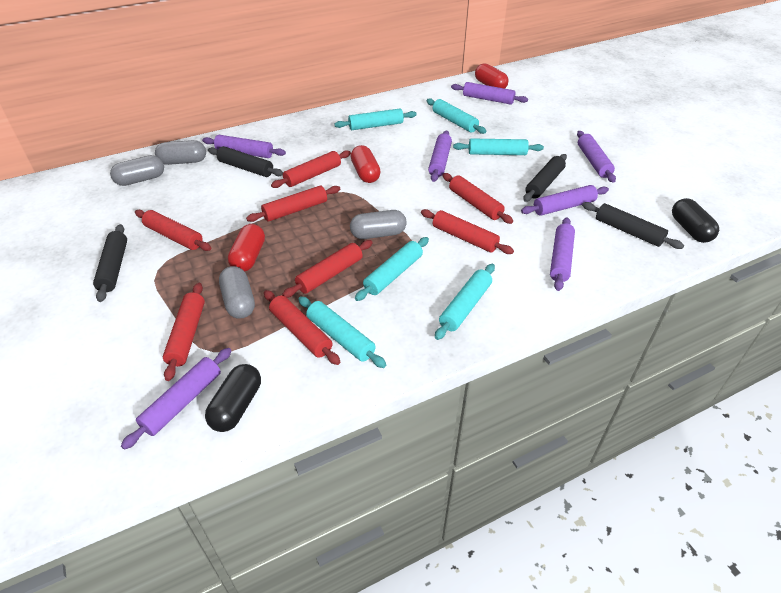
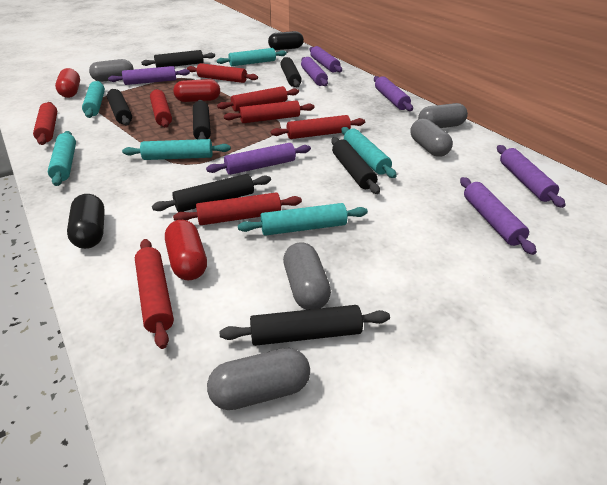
black rolling pin: 4 -> 7
grey capsule: 4 -> 5

